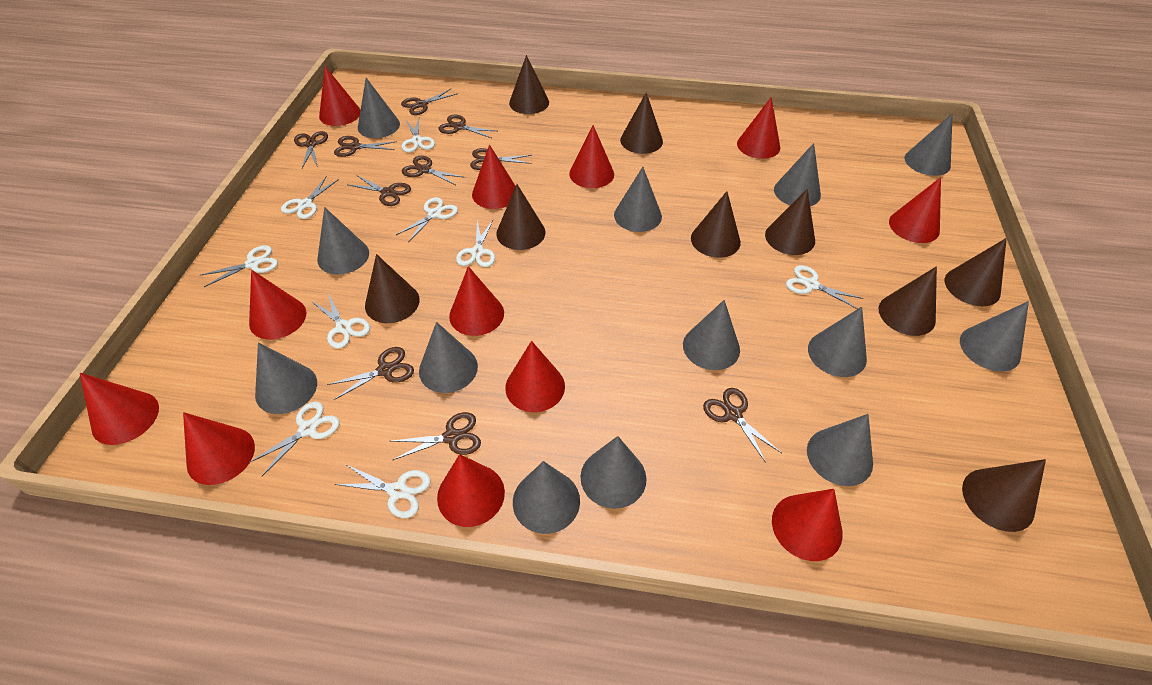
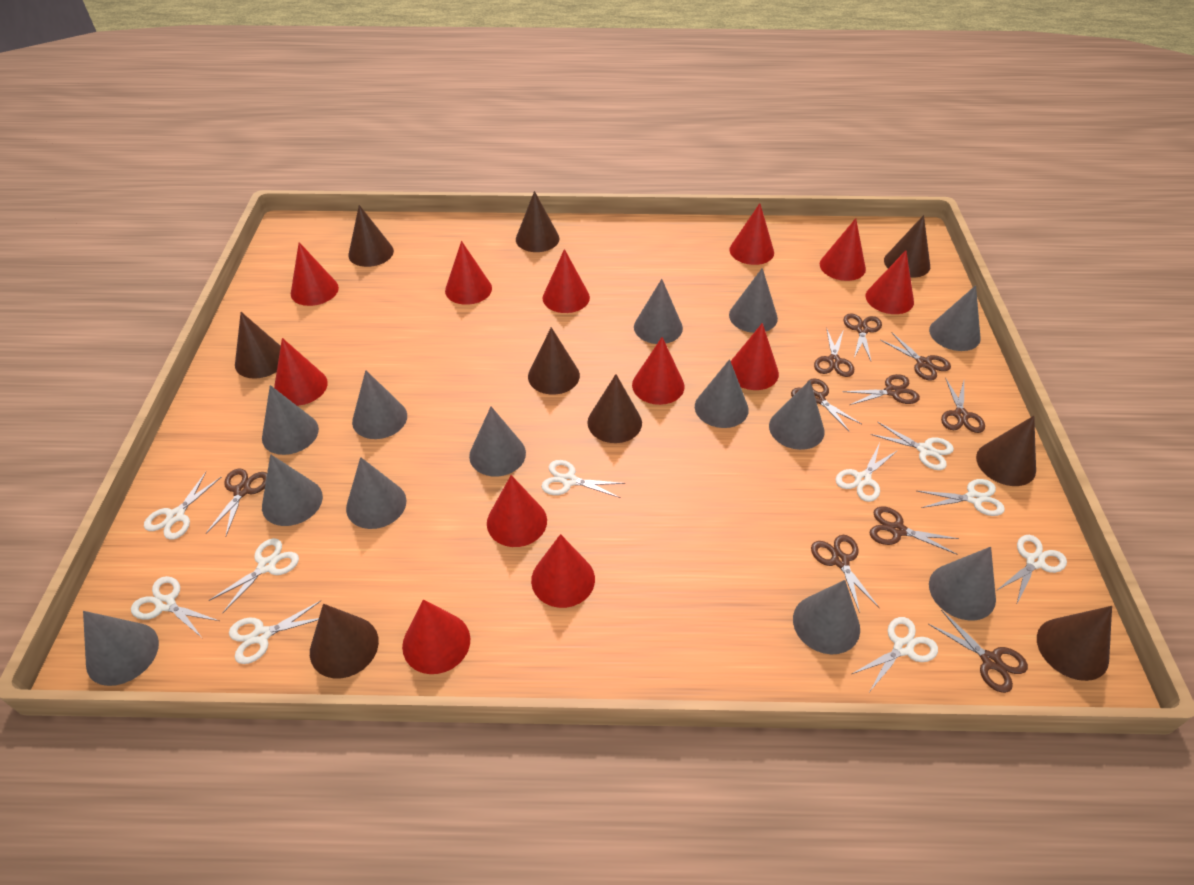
white scissors: 9 -> 10

